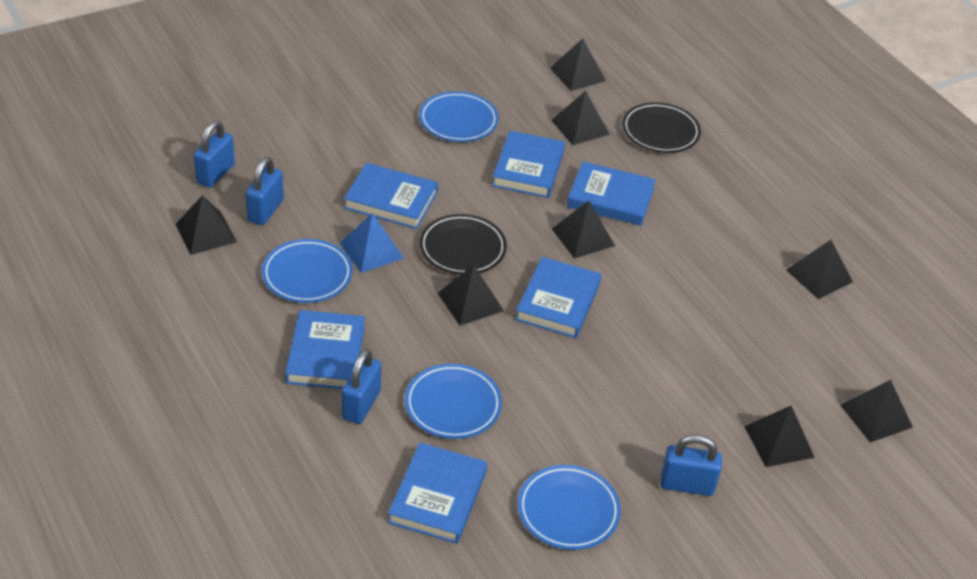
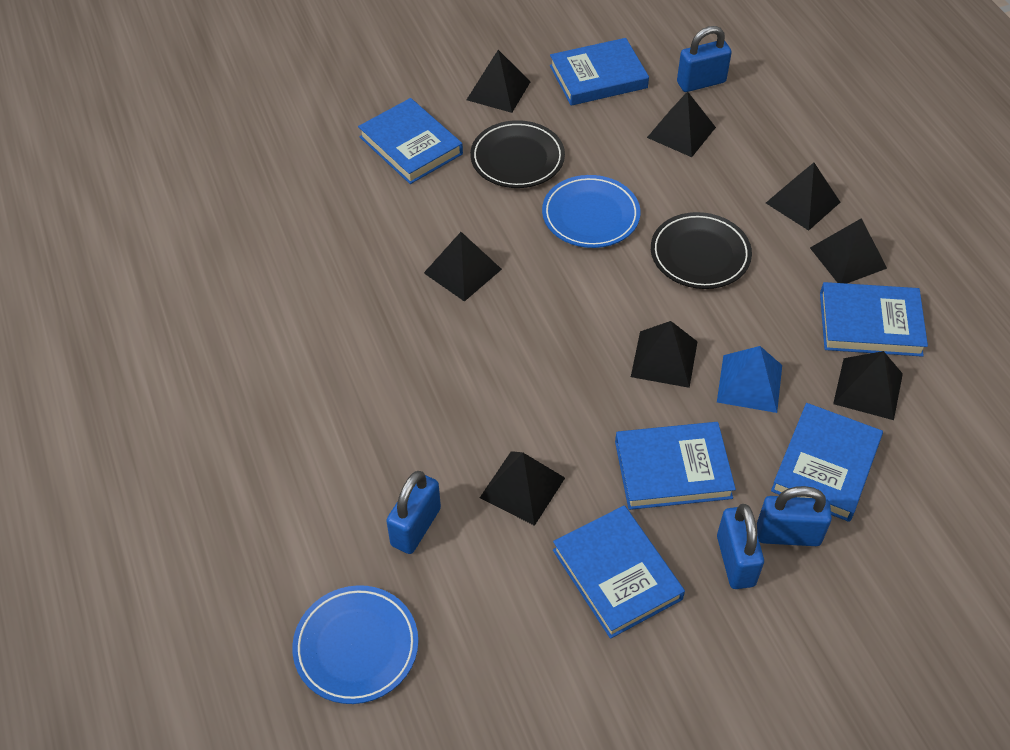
blue plate: 4 -> 2

